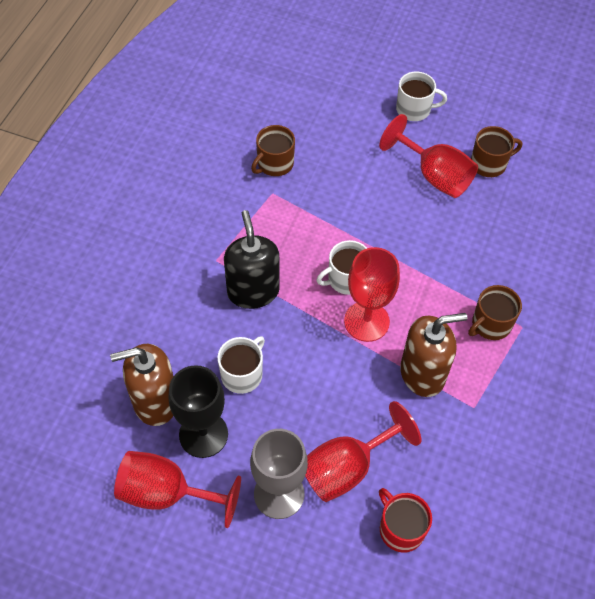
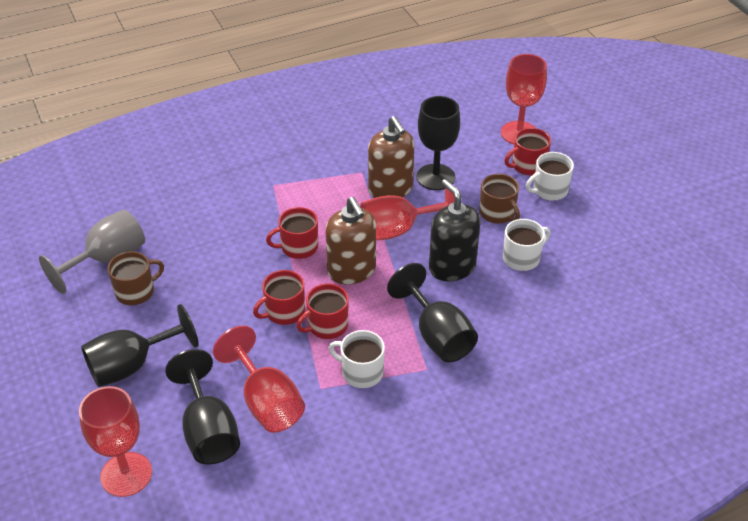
black goblet: 1 -> 4
brown mug: 3 -> 2
red mug: 1 -> 4

